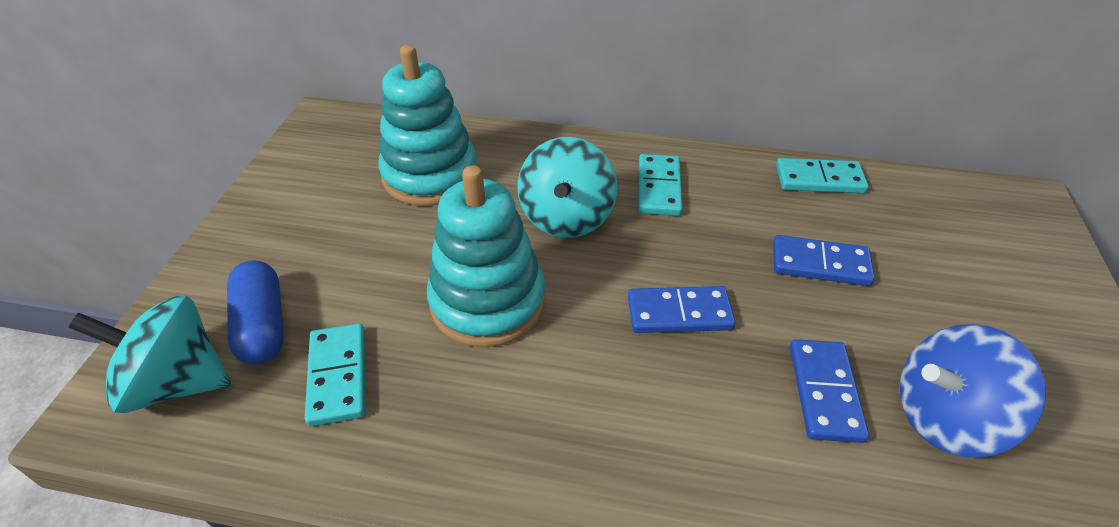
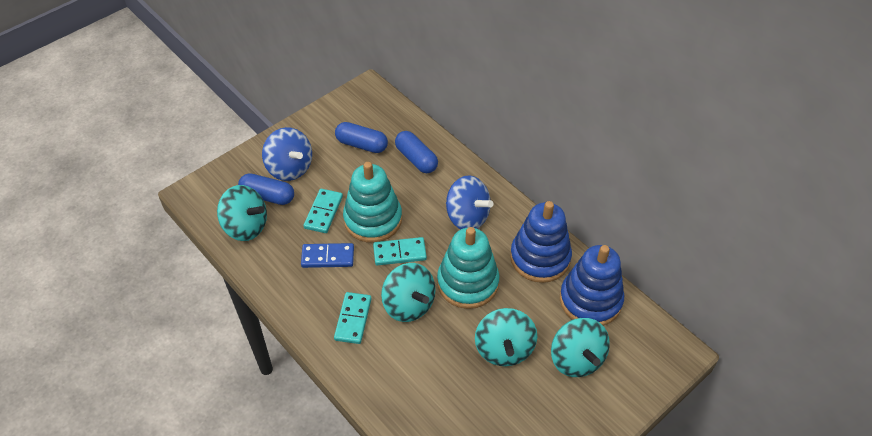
blue capsule: 1 -> 3
blue domino: 3 -> 1
blue spinning top: 1 -> 2
blue stacking toy: 0 -> 2
turquoise spinning top: 2 -> 4

